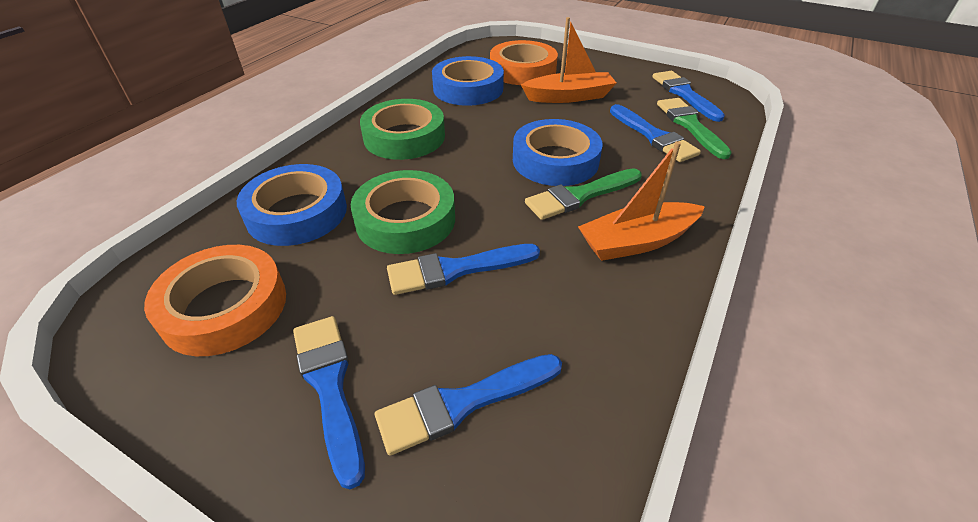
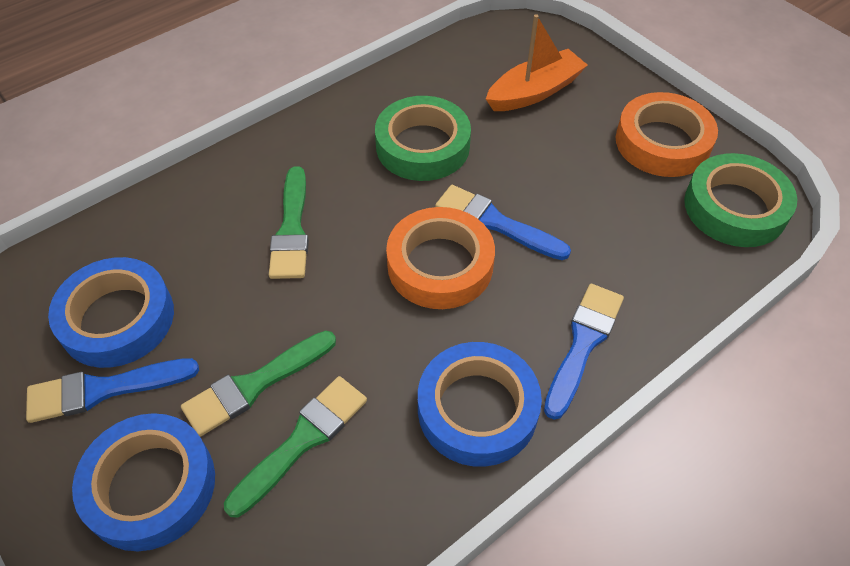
blue brush: 5 -> 3
green brush: 2 -> 3
orange boat: 2 -> 1

